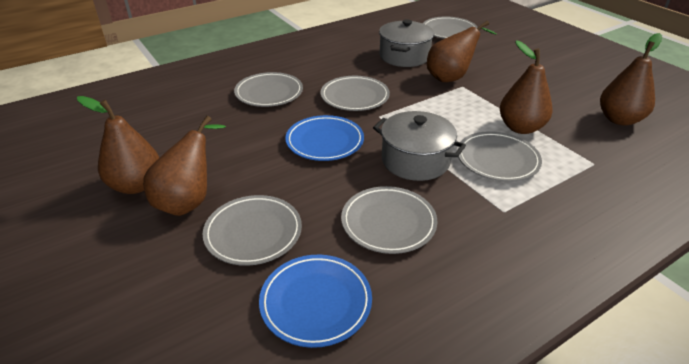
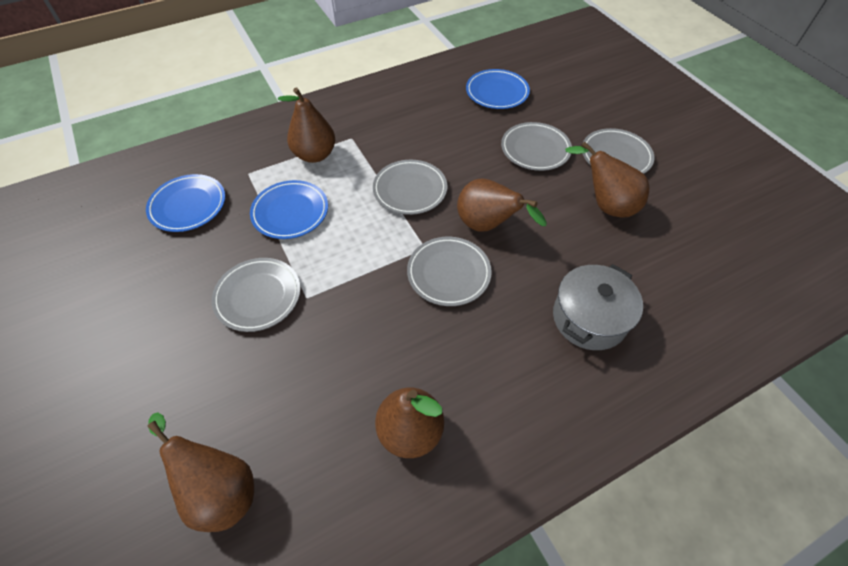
blue plate: 2 -> 3
grey plate: 6 -> 5
grey pot: 2 -> 1

